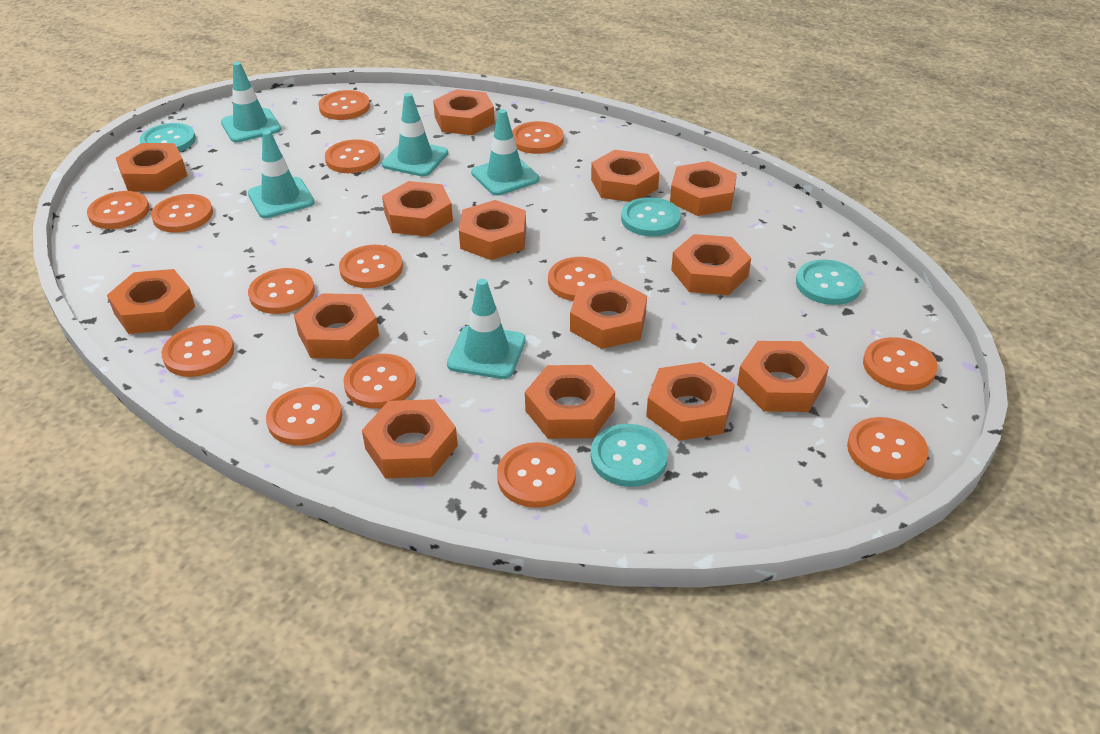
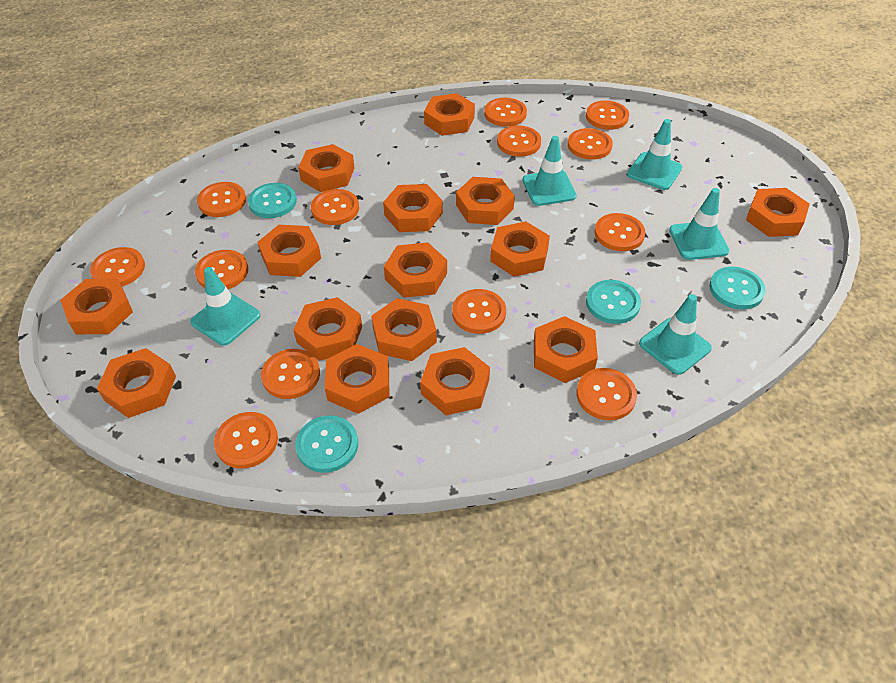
orange button: 14 -> 13
orange nut: 14 -> 15

